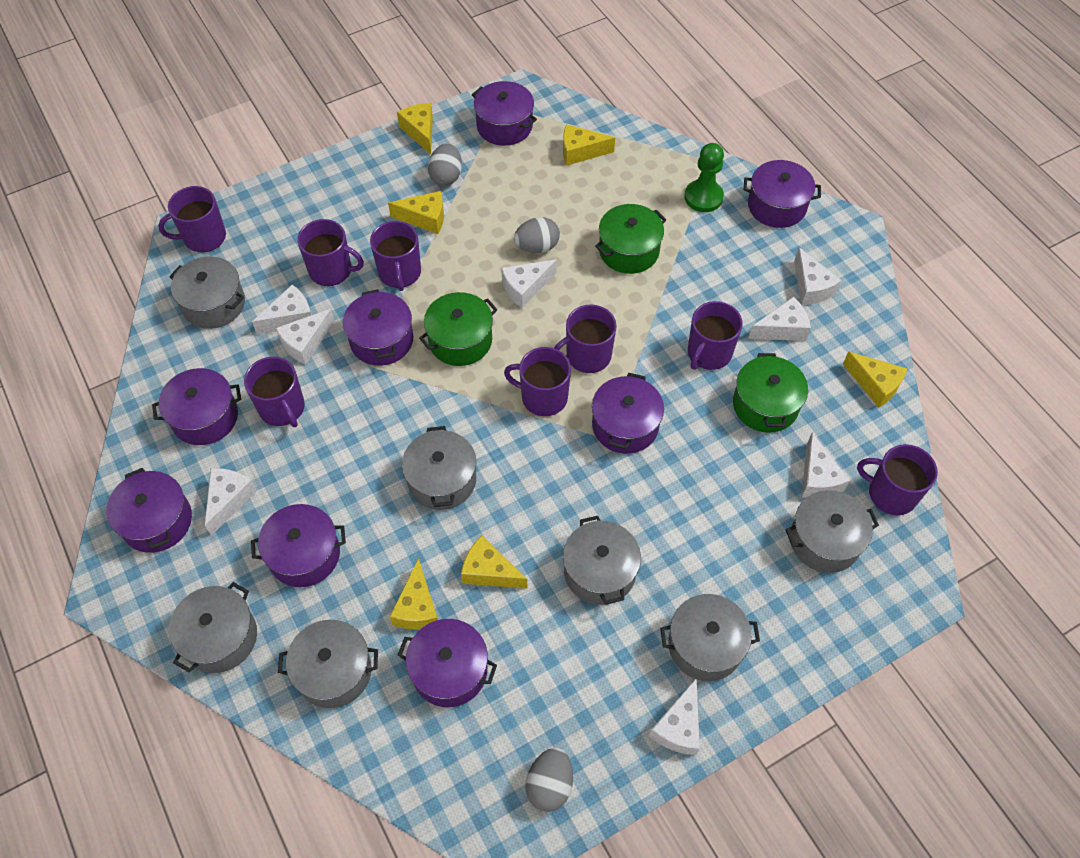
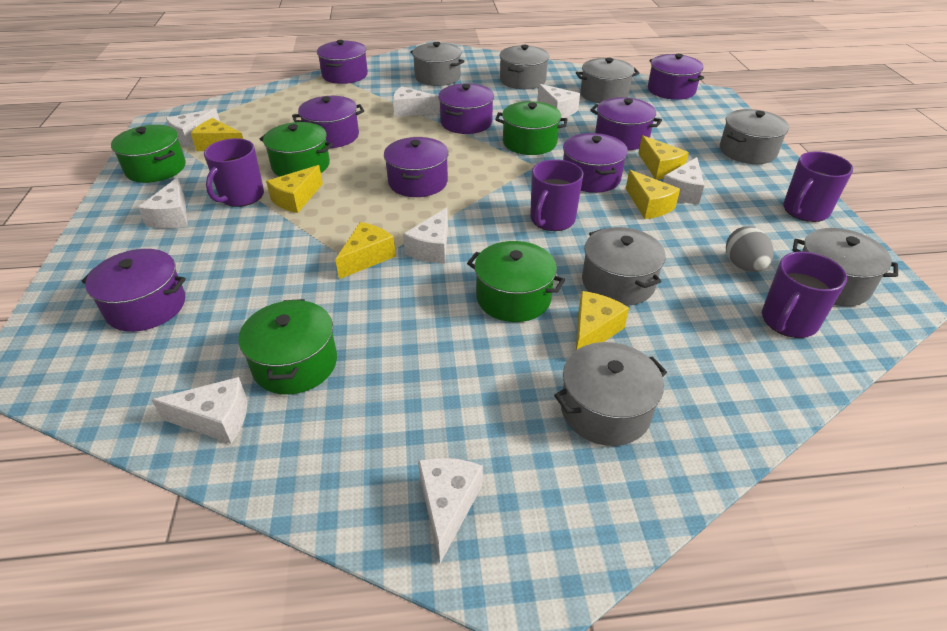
green pawn: 1 -> 0
green pot: 3 -> 5
grey egg: 3 -> 1
purple mug: 8 -> 4

